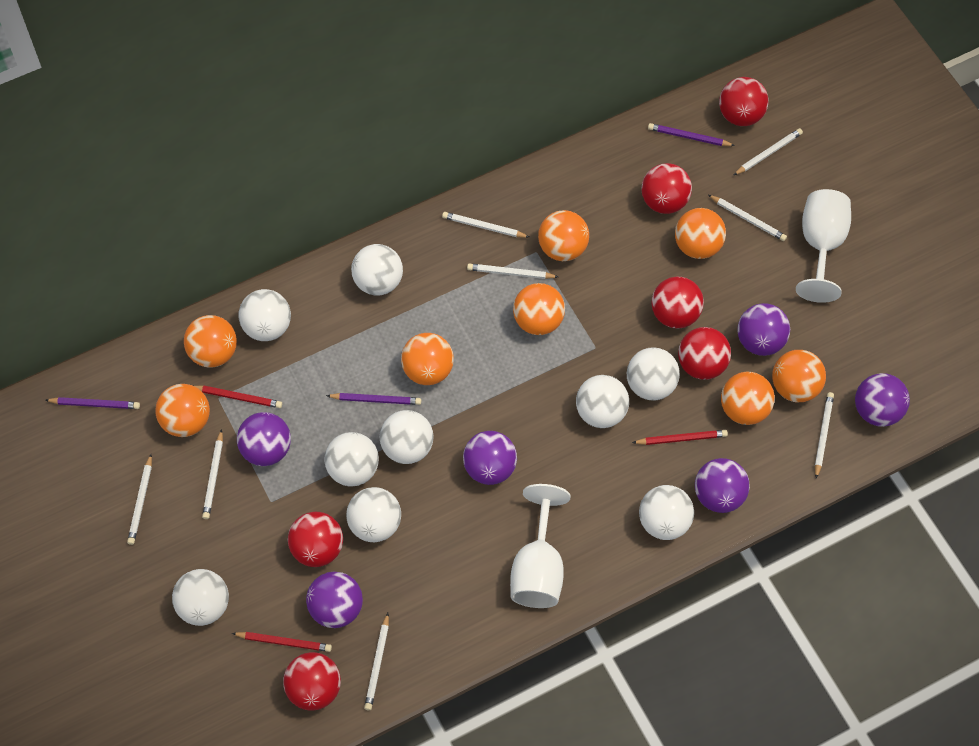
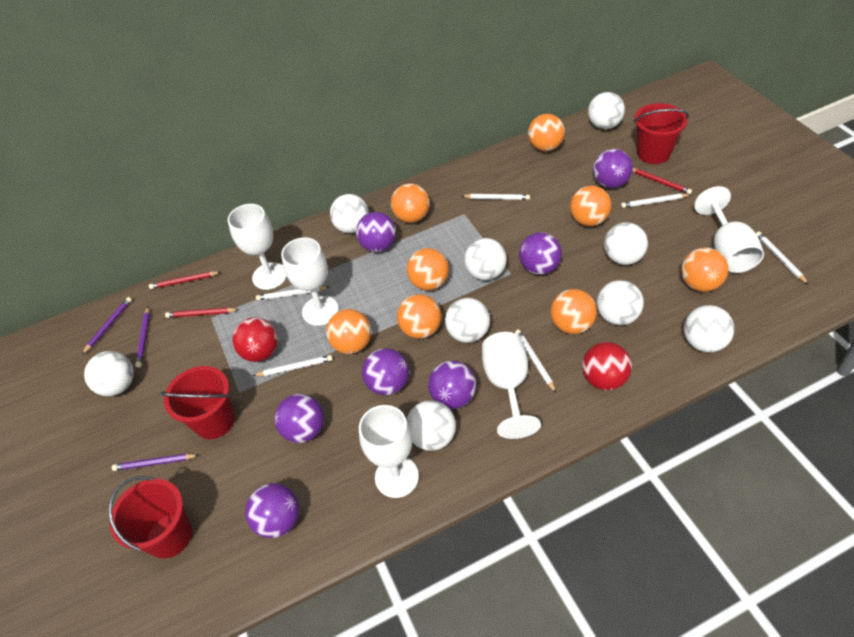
purple ball: 6 -> 7
red ball: 6 -> 2
red bucket: 0 -> 3
white goblet: 2 -> 5
white pencil: 8 -> 6

